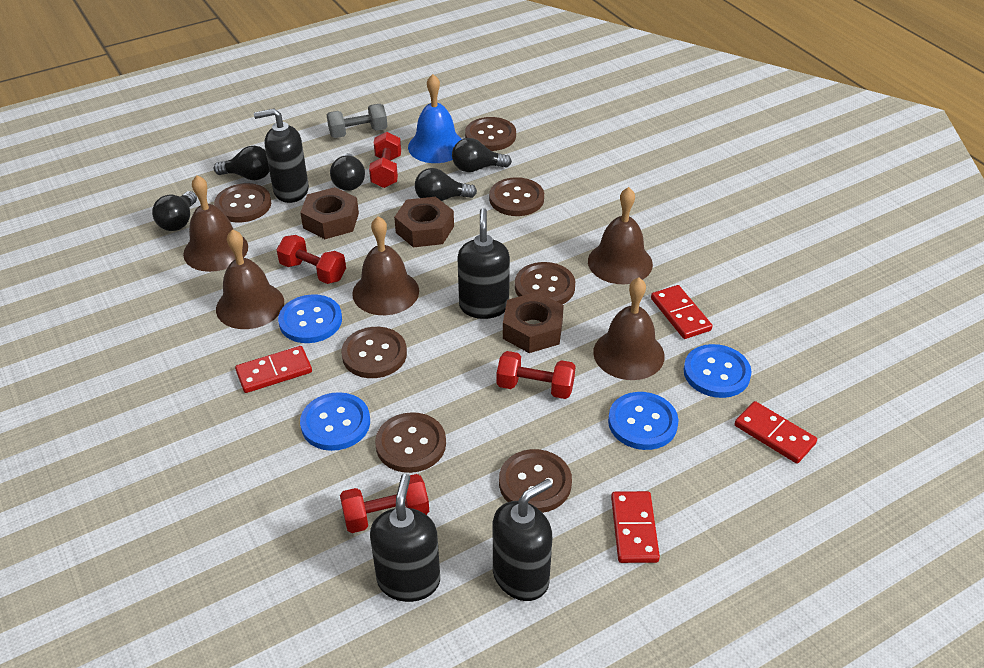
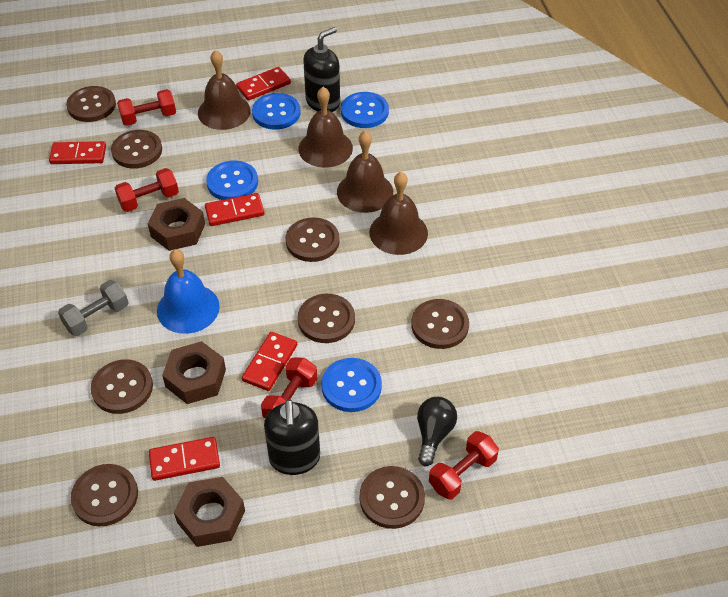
black light bulb: 5 -> 1
black soap dispenser: 4 -> 2
brown bell: 5 -> 4
brown button: 7 -> 8
red domino: 4 -> 5

